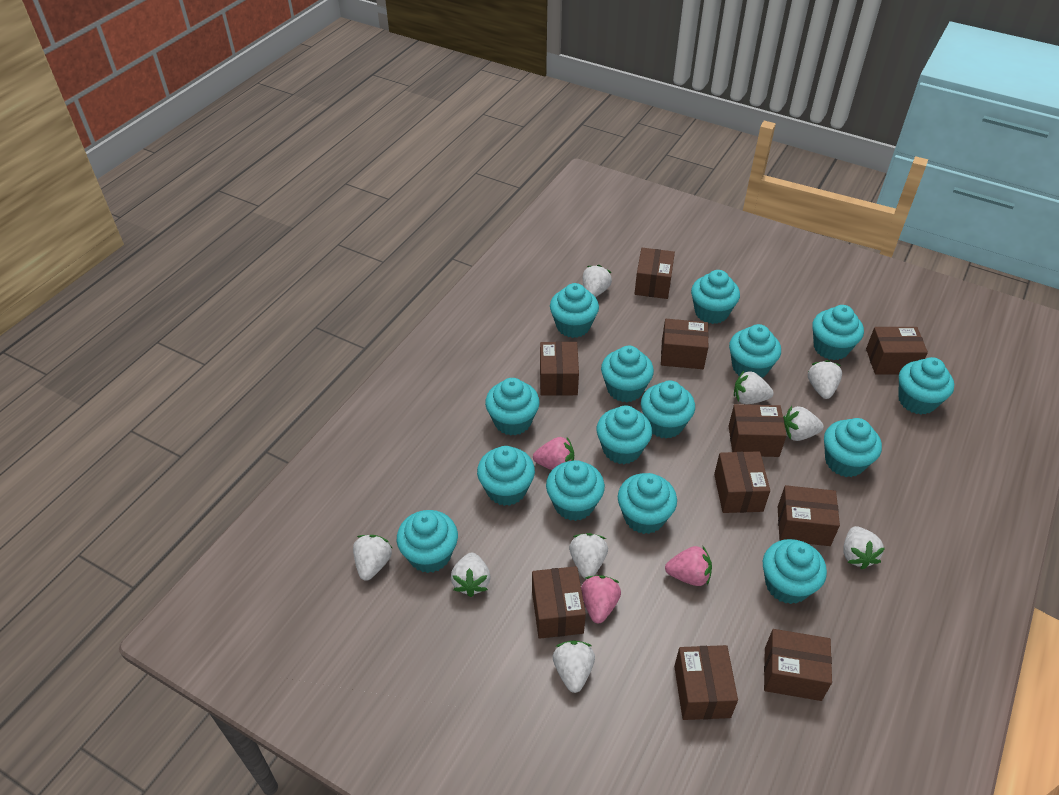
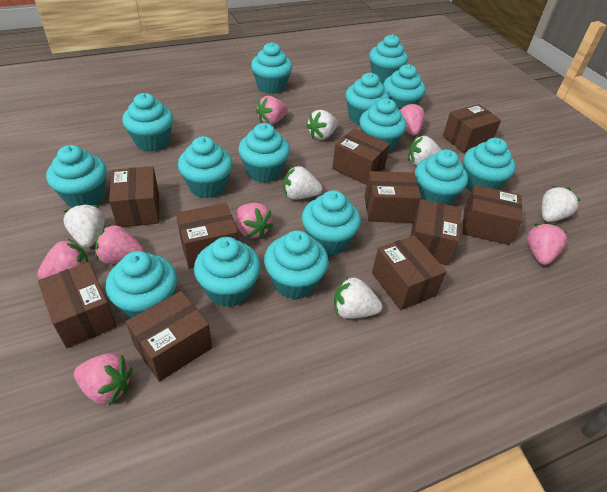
pink strawberry: 3 -> 7
white strawberry: 9 -> 6

